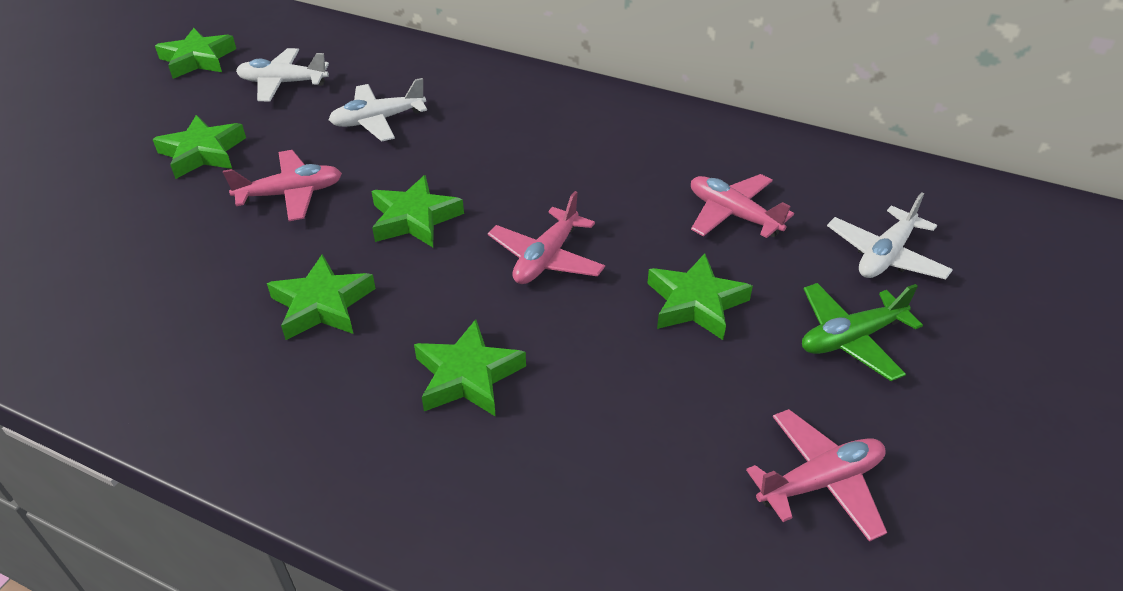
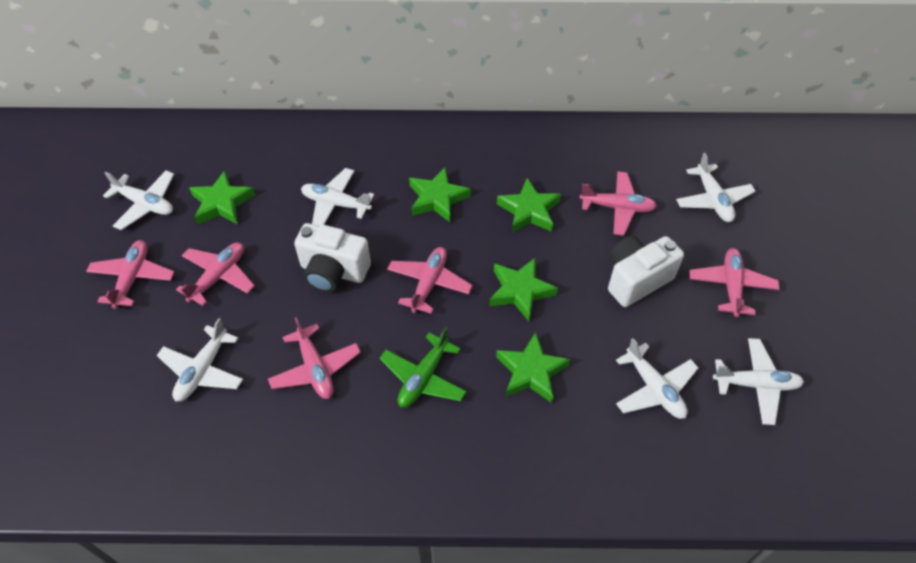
green star: 6 -> 5
pink plane: 4 -> 6
white camera: 0 -> 2
white plane: 3 -> 6

